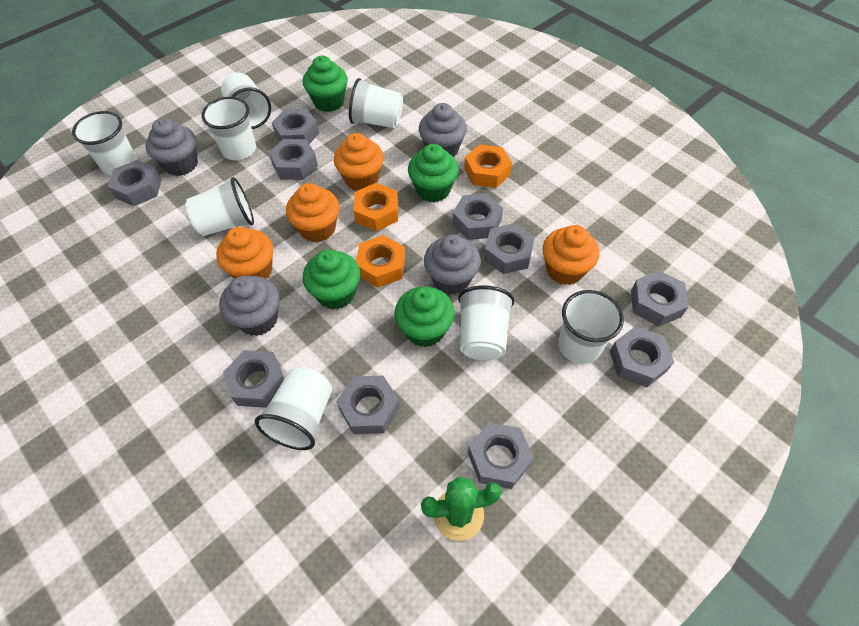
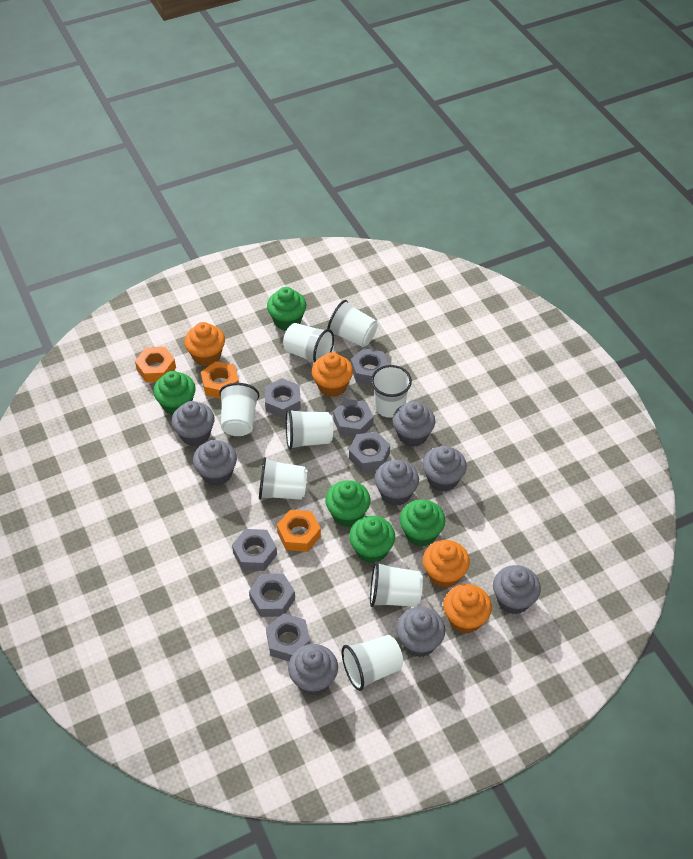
green cactus: 1 -> 0
green cupcake: 4 -> 5
grey cupcake: 4 -> 8
grey nut: 10 -> 7

